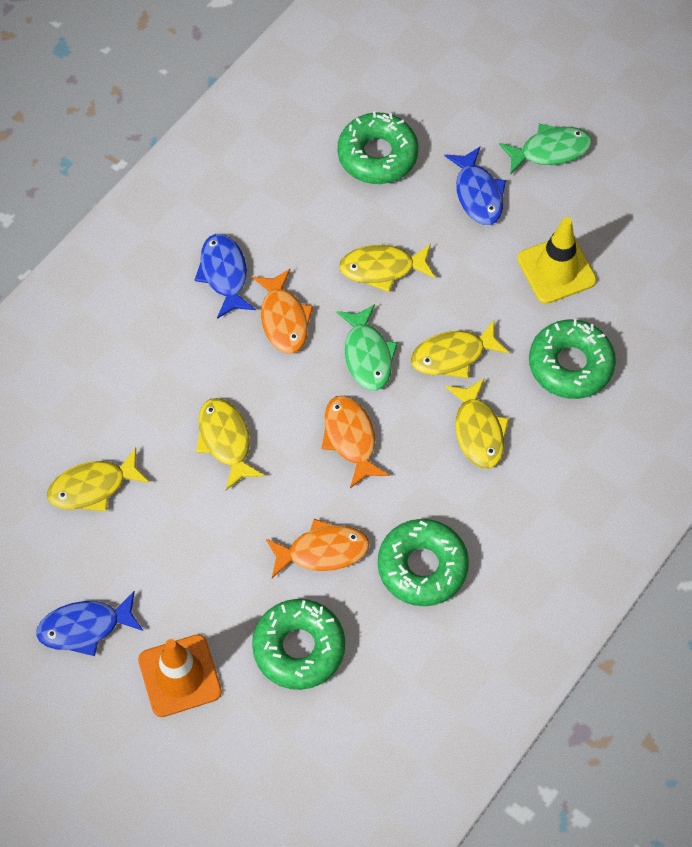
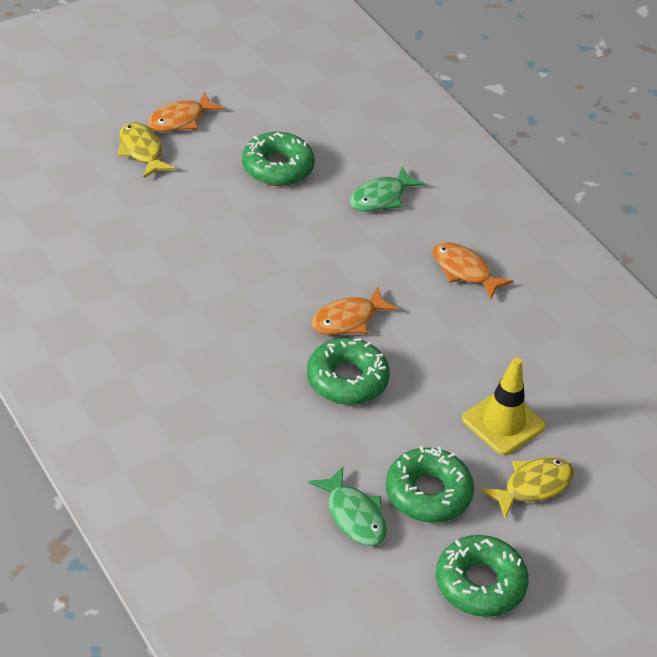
blue fish: 3 -> 0
orange traffic cone: 1 -> 0
yellow fish: 5 -> 2

